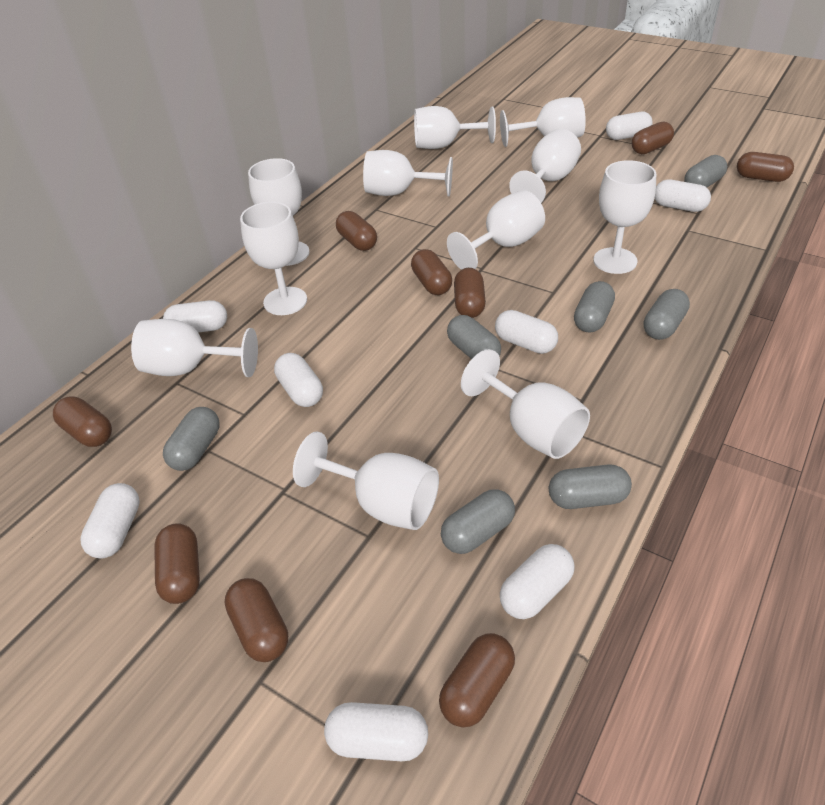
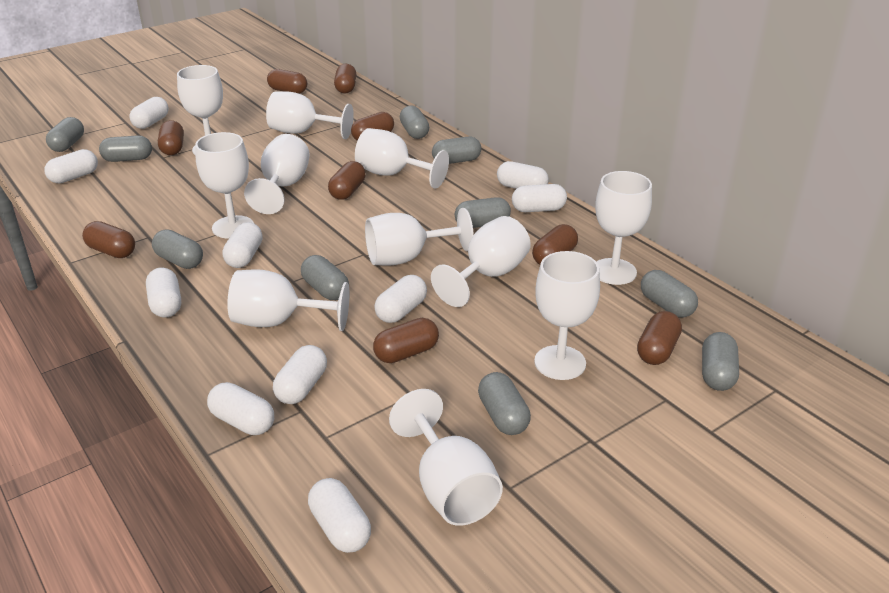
grey capsule: 7 -> 10
white capsule: 8 -> 10

